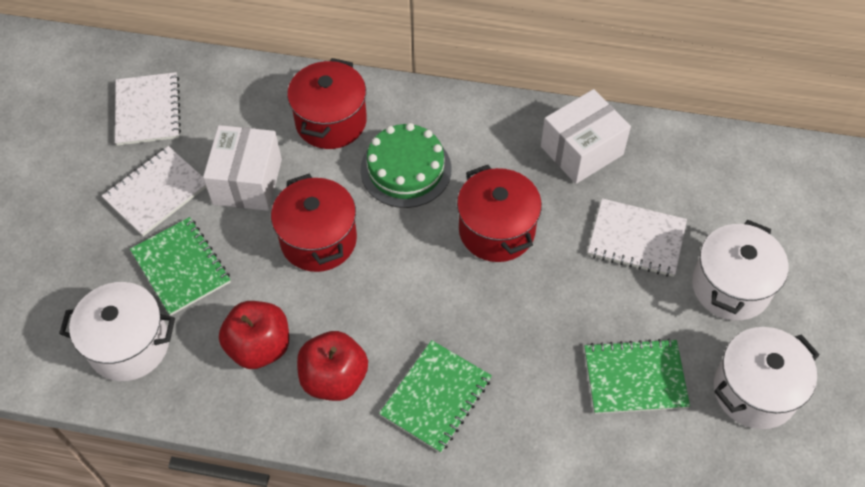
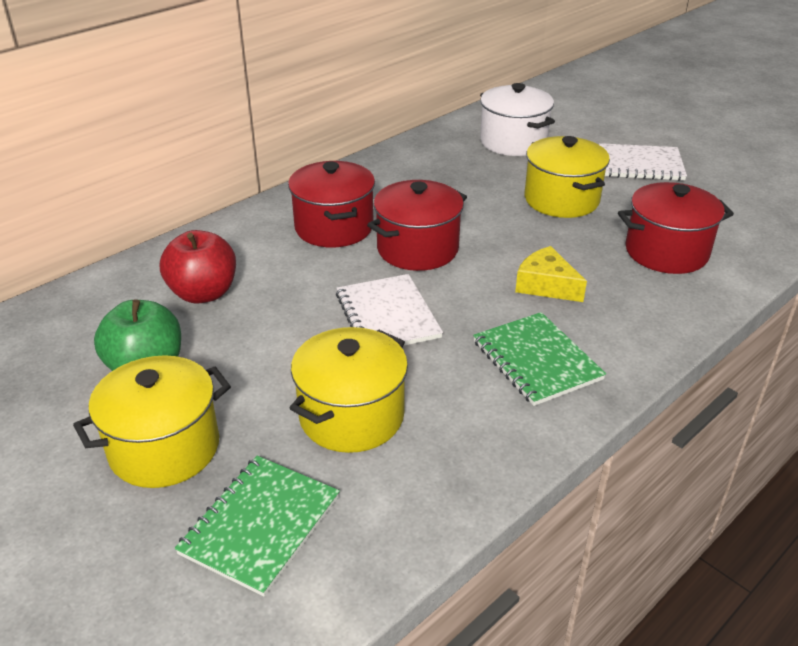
green apple: 0 -> 1
green cake: 1 -> 0
green notebook: 3 -> 2
red apple: 2 -> 1
white box: 2 -> 0
white notebook: 3 -> 2
white pot: 3 -> 1
yellow cheese: 0 -> 1
yellow pot: 0 -> 3

